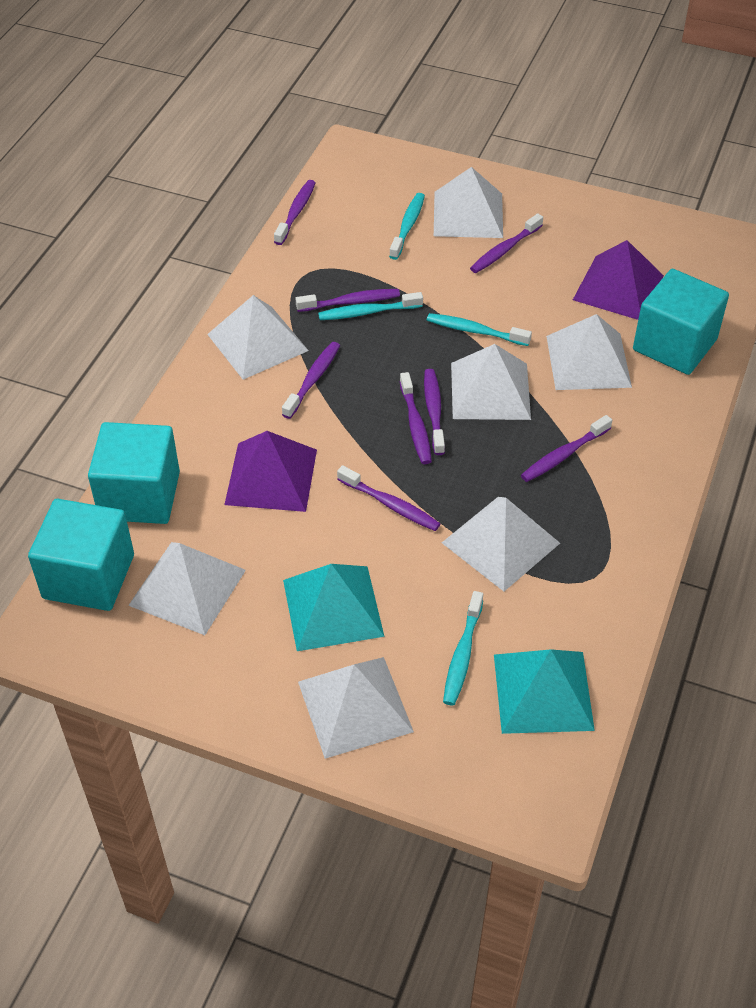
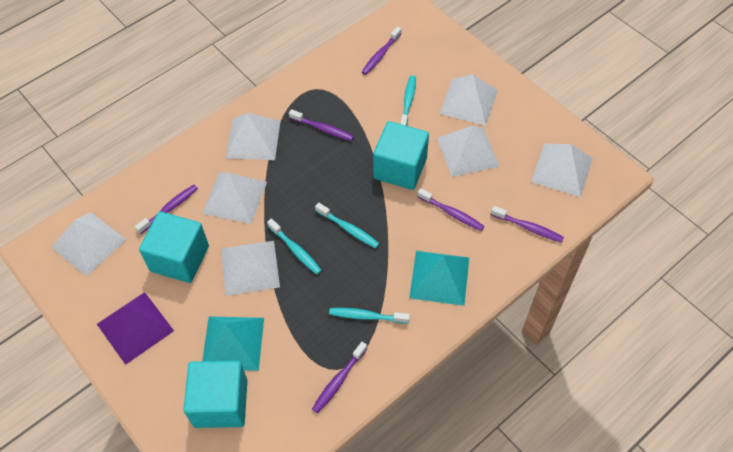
purple pyramid: 2 -> 1
purple toothbrush: 8 -> 6

